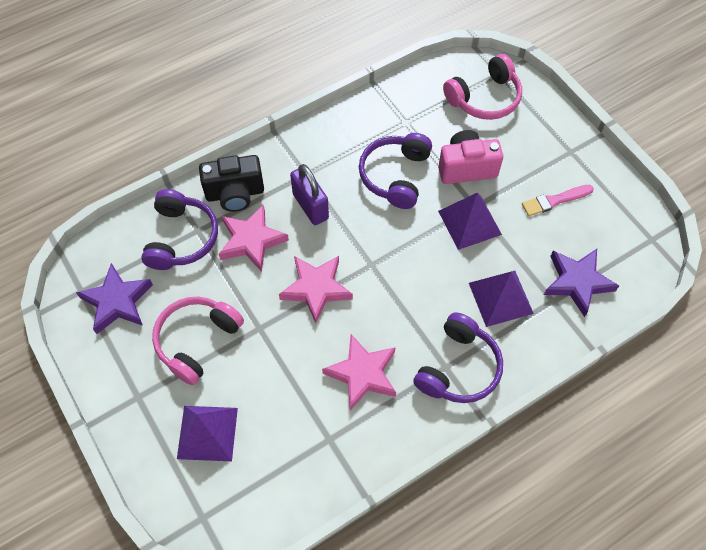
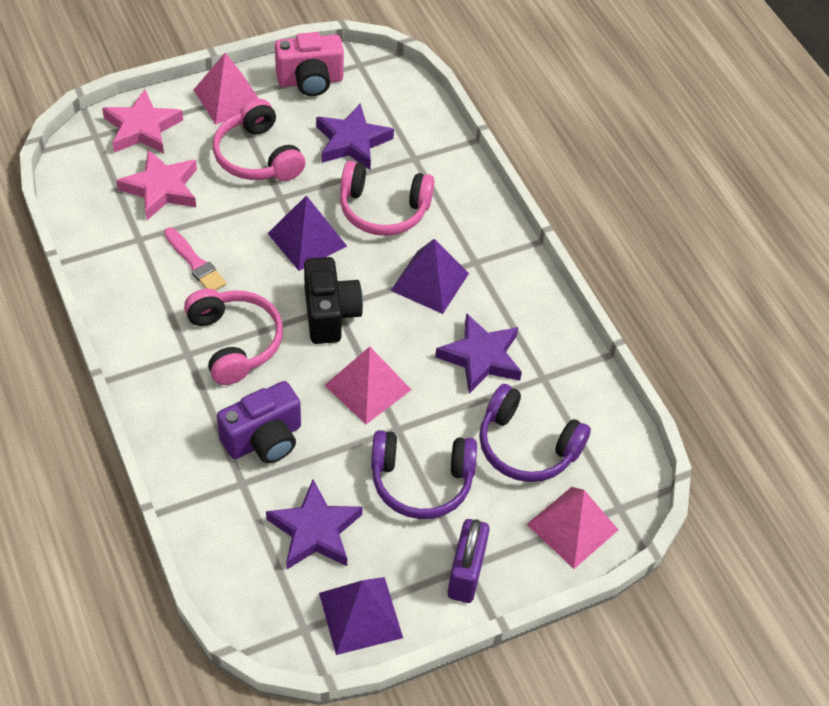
pink headphones: 2 -> 3
pink pyramid: 0 -> 3
pink star: 3 -> 2
purple camera: 0 -> 1
purple headphones: 3 -> 2
purple star: 2 -> 3

